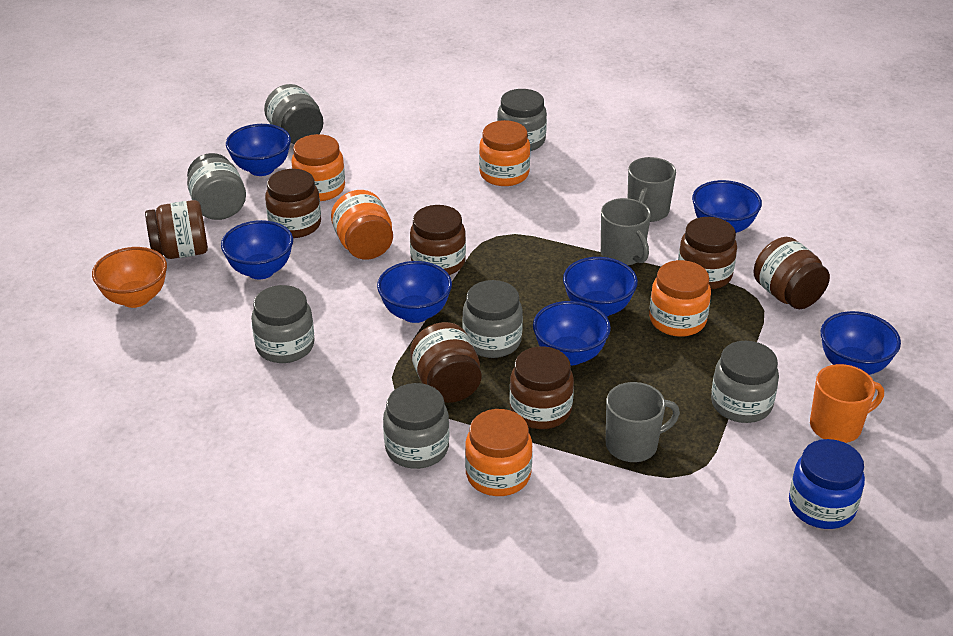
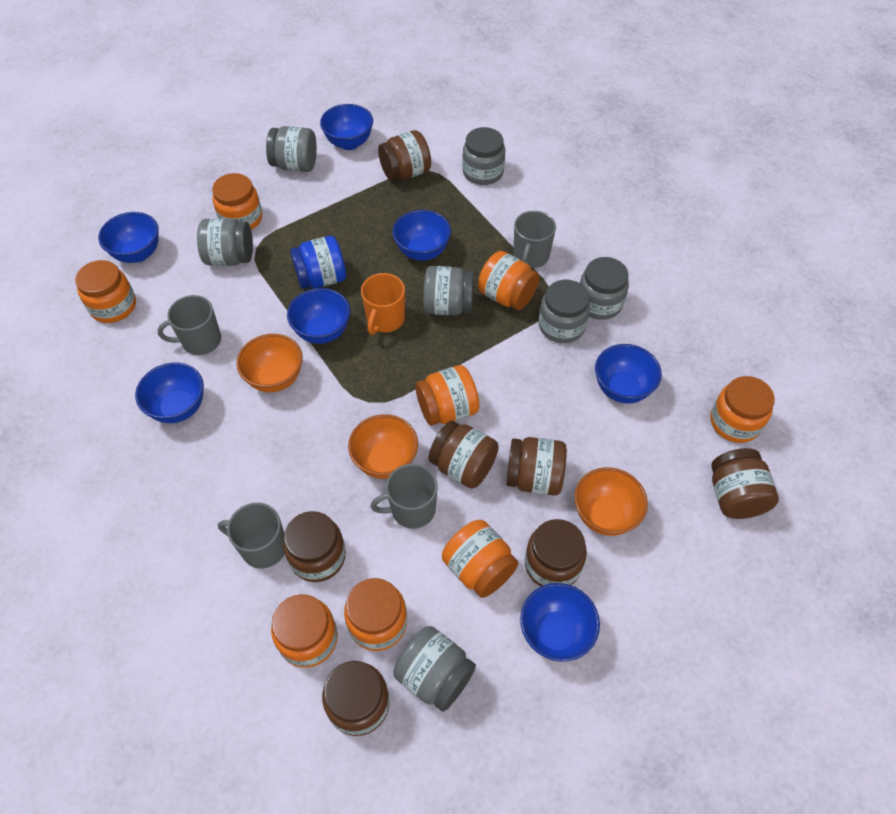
grey mug: 3 -> 4
orange bowl: 1 -> 3
orange jar: 5 -> 8

